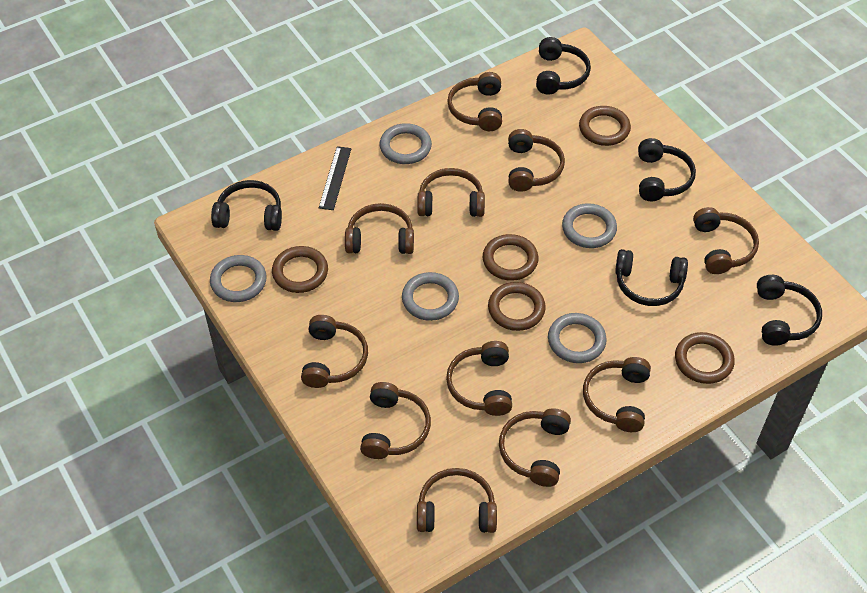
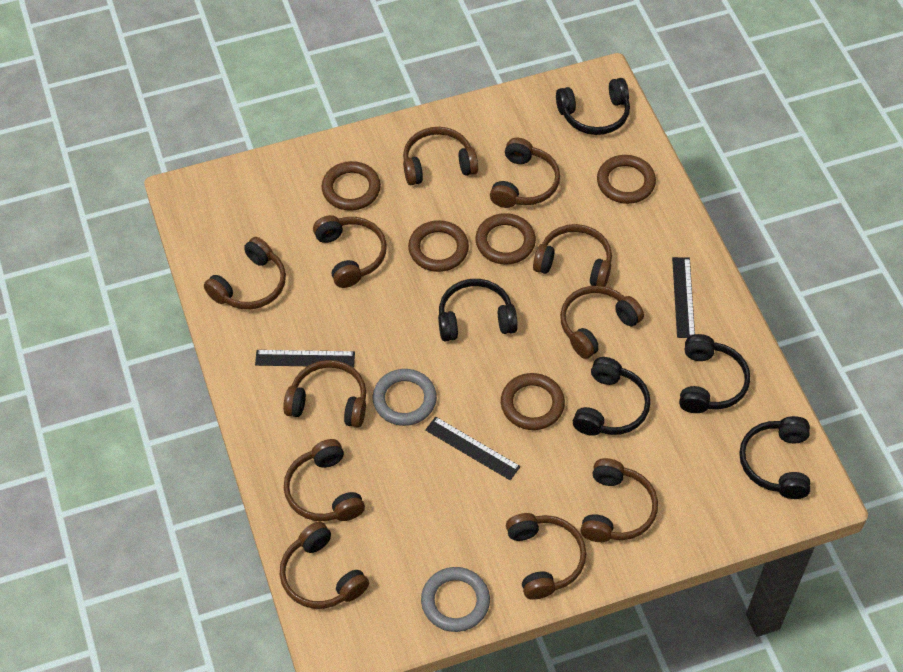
black ruler: 1 -> 3
grey ring: 5 -> 2

